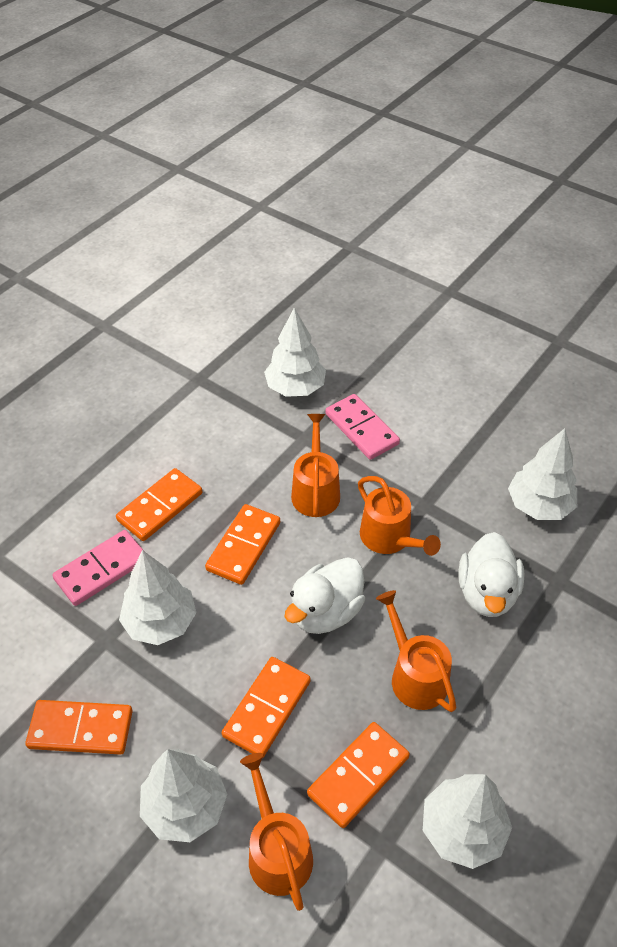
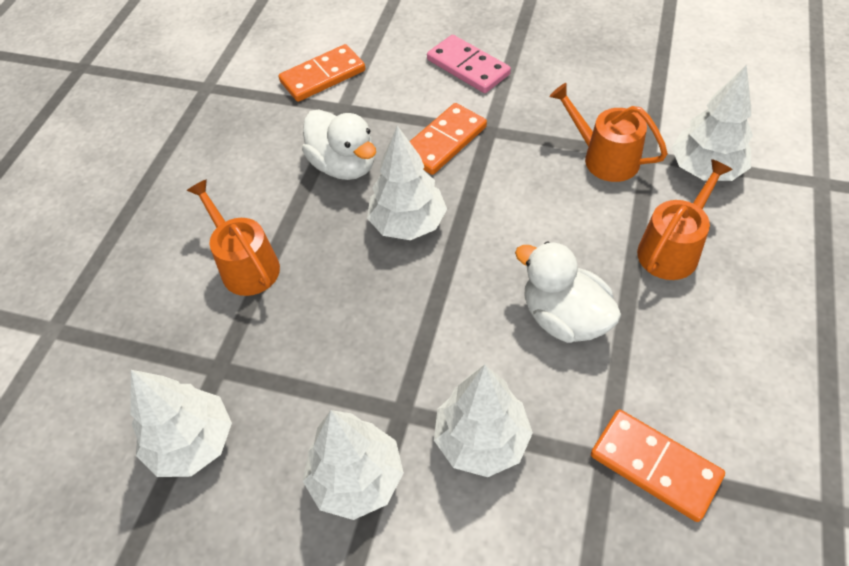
orange domino: 5 -> 3
orange watering can: 4 -> 3
pink domino: 2 -> 1

